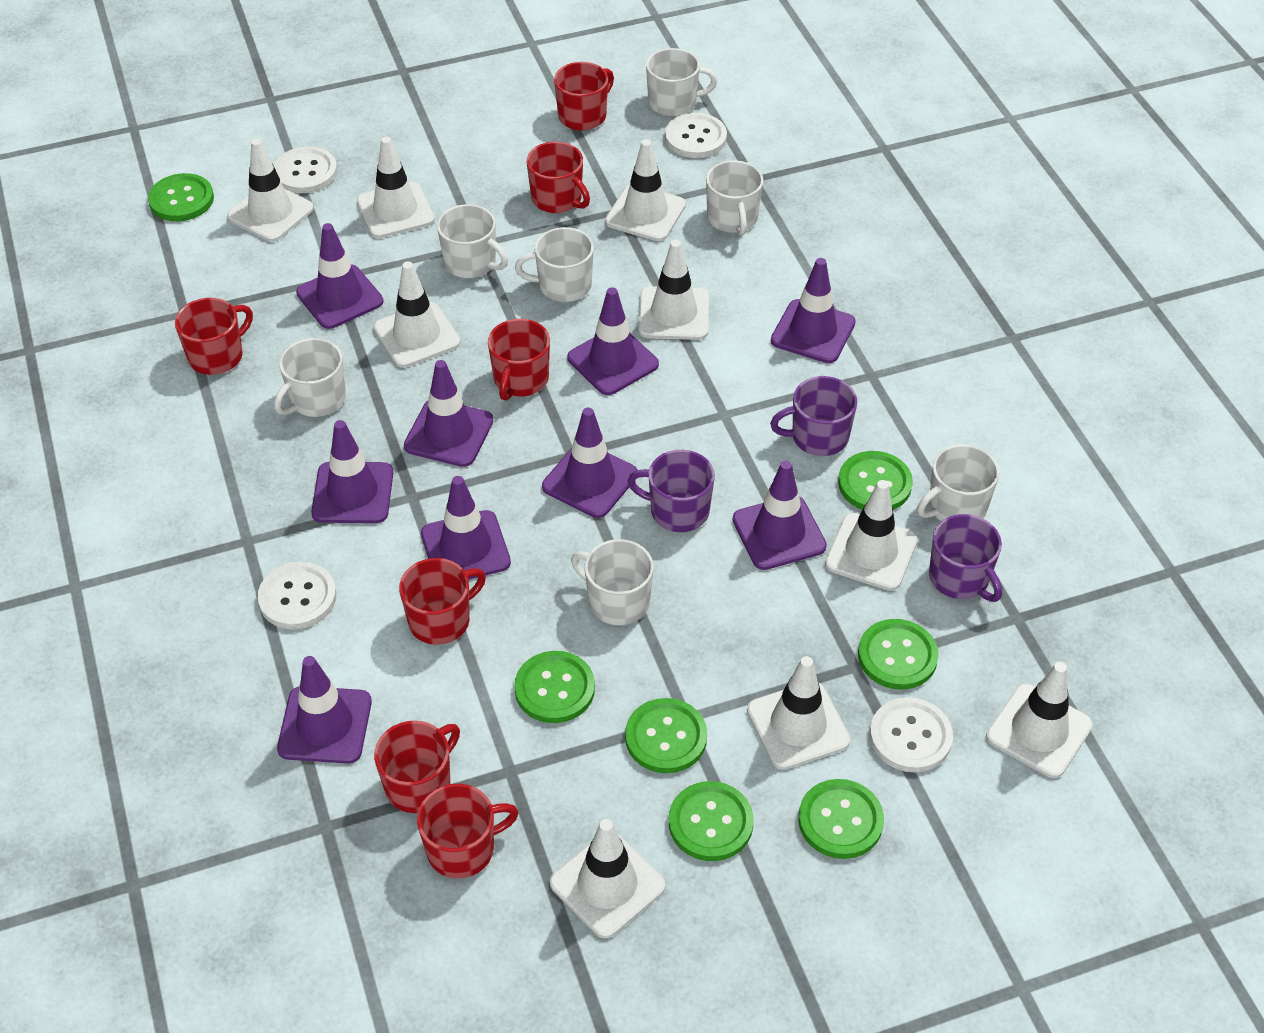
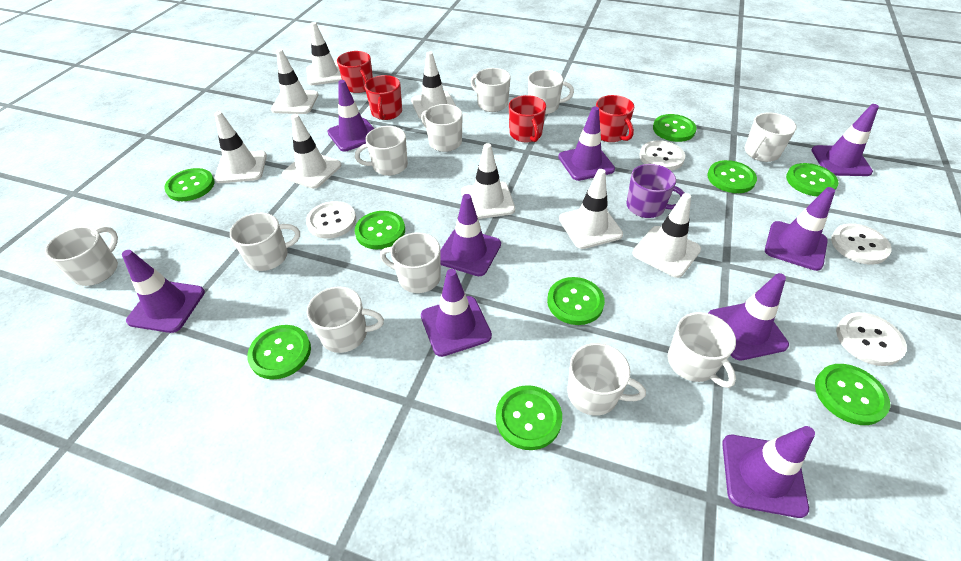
green button: 7 -> 9
purple mug: 3 -> 1
red mug: 7 -> 4
white mug: 7 -> 11
white traffic cone: 9 -> 8

